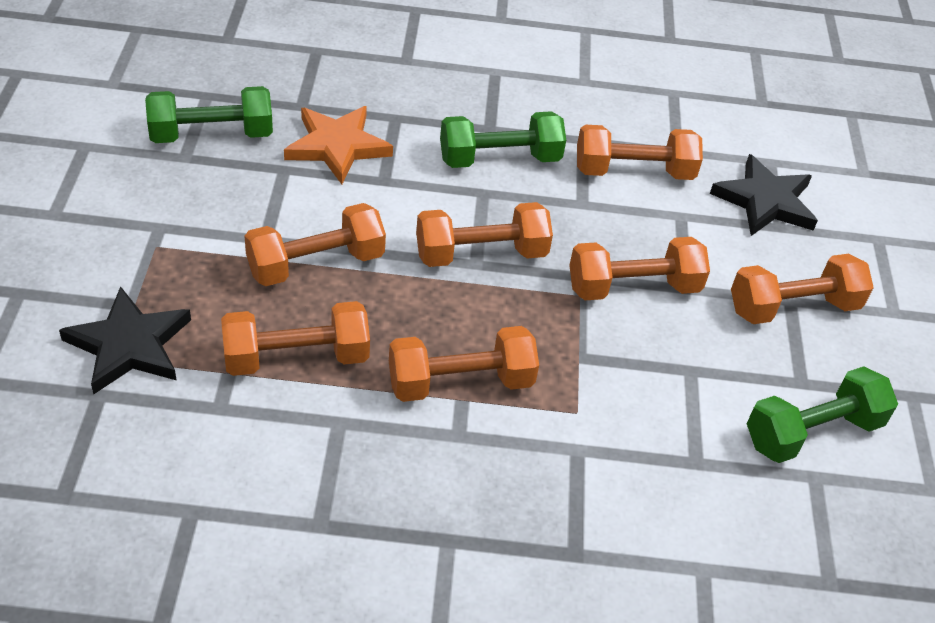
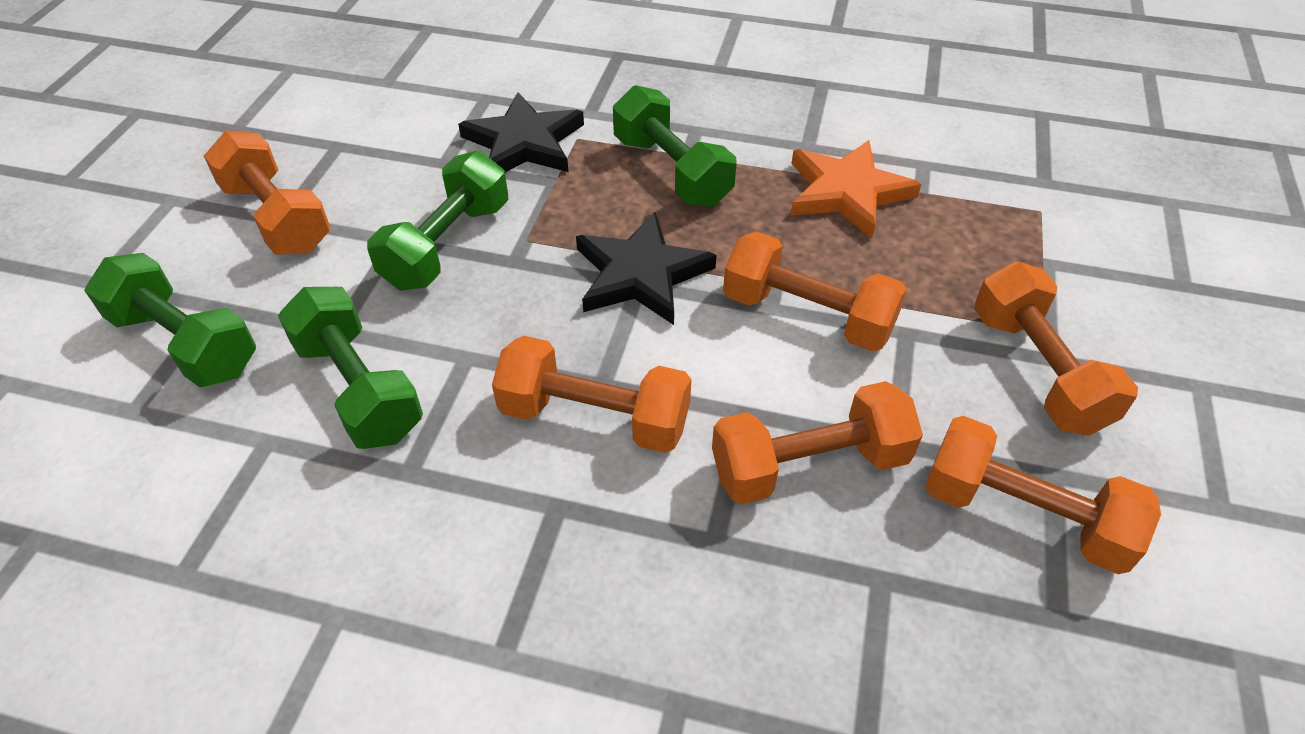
green dumbbell: 3 -> 4
orange dumbbell: 7 -> 6

